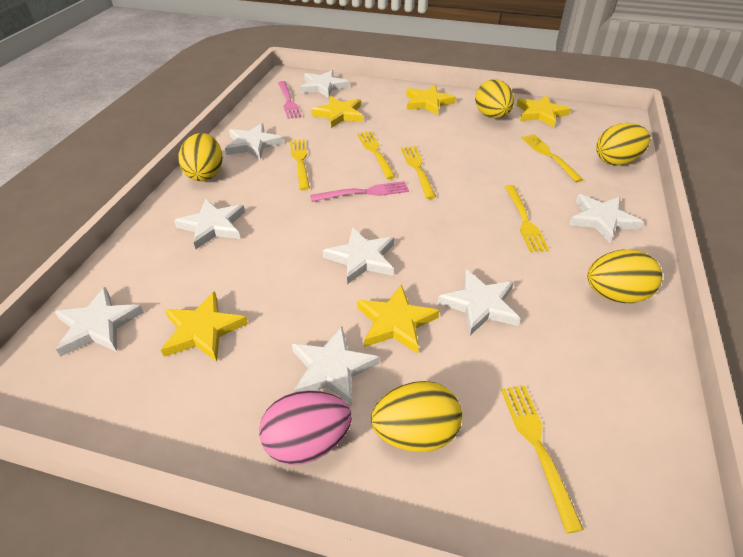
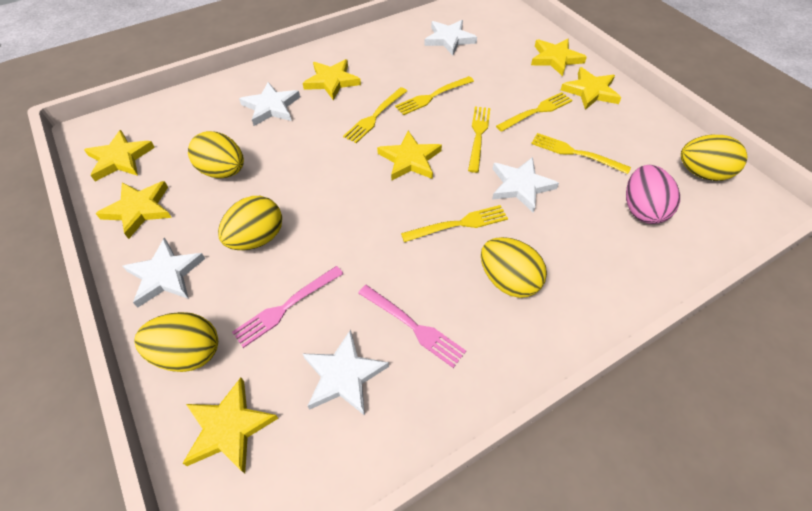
white star: 8 -> 5
yellow star: 5 -> 7

